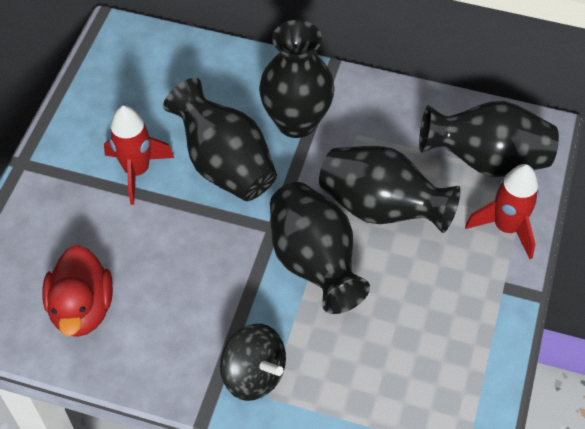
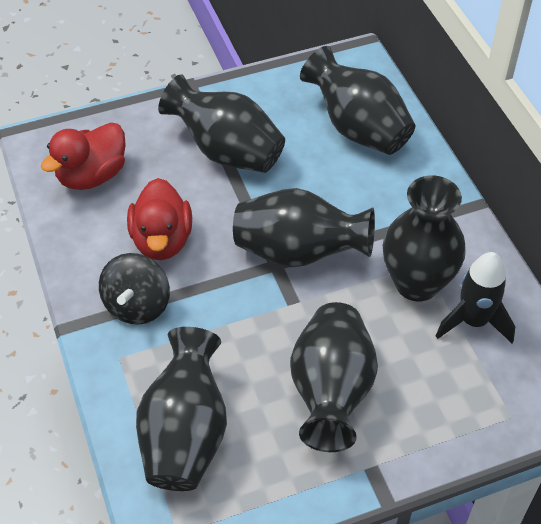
black rocket: 0 -> 1
black vase: 5 -> 6
red duck: 1 -> 2
red rocket: 2 -> 0

